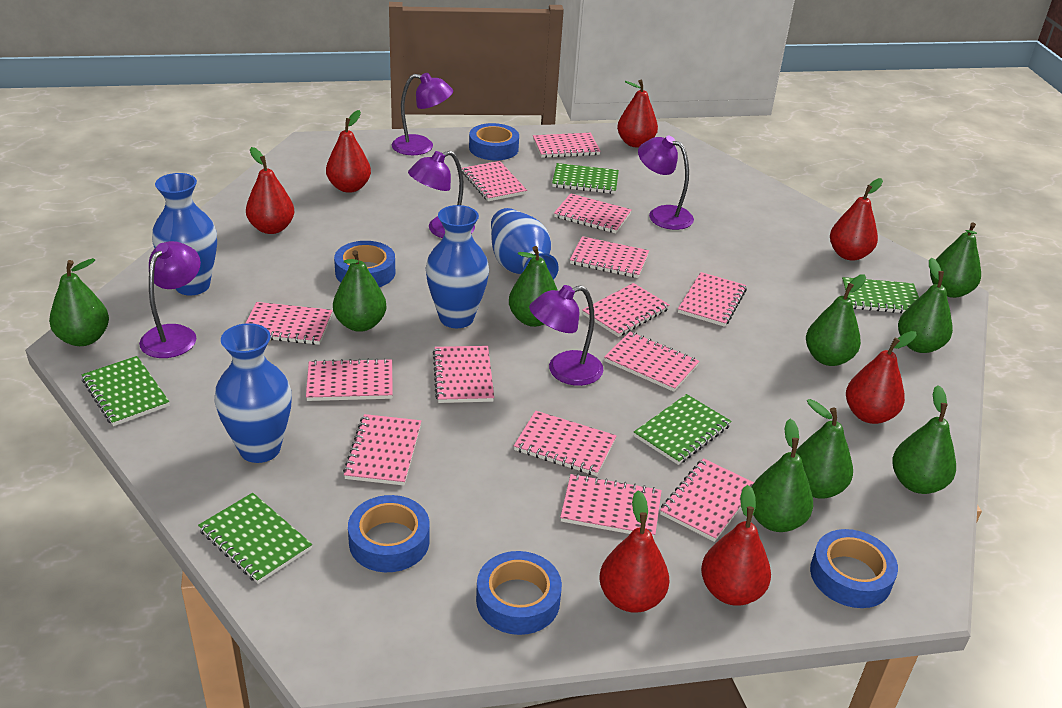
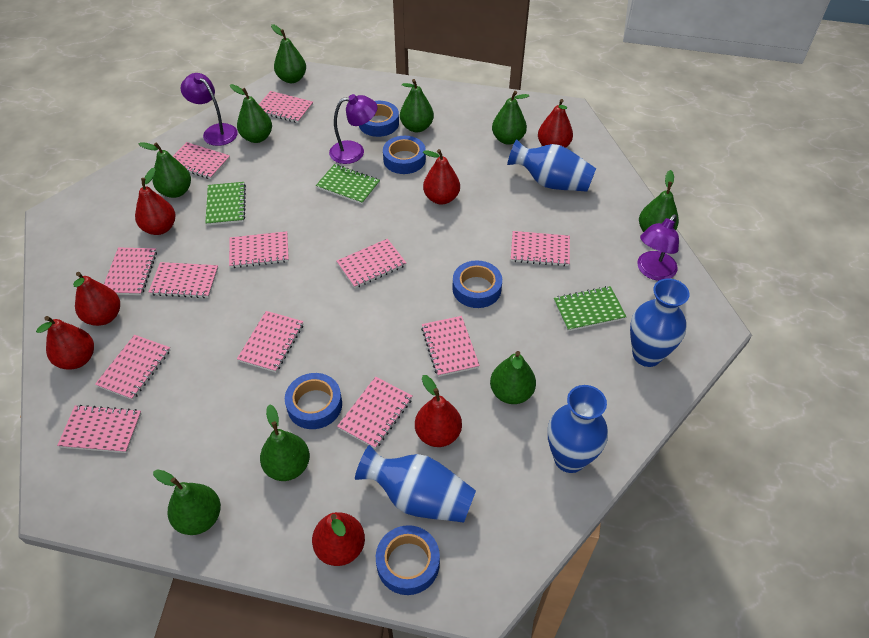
green notebook: 5 -> 3
pink notebook: 14 -> 12
purple lamp: 5 -> 3

